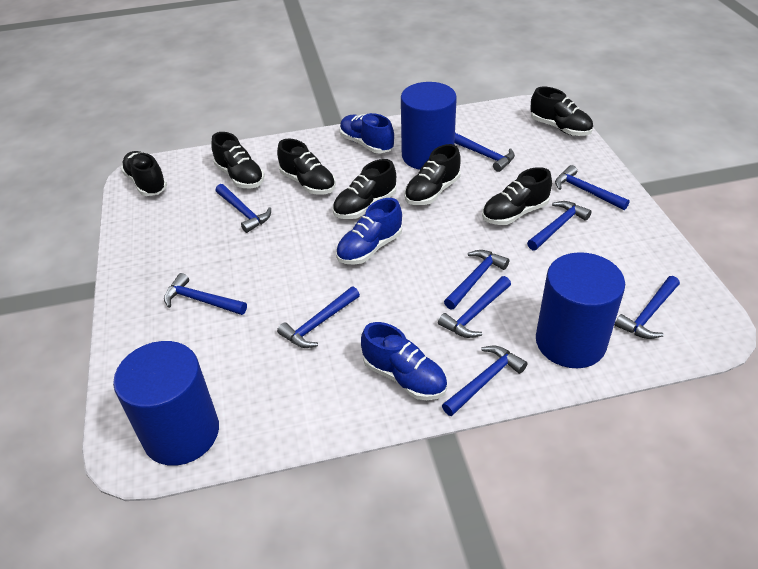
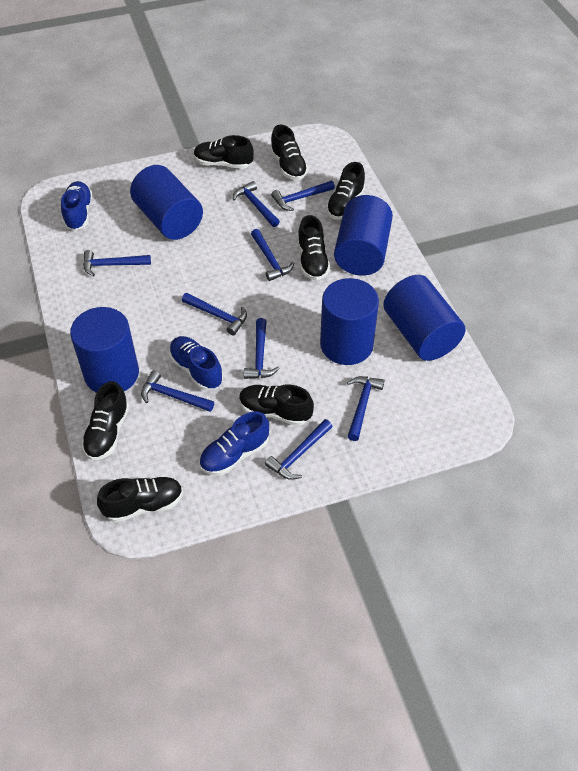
blue cylinder: 3 -> 5
blue hammer: 10 -> 9

